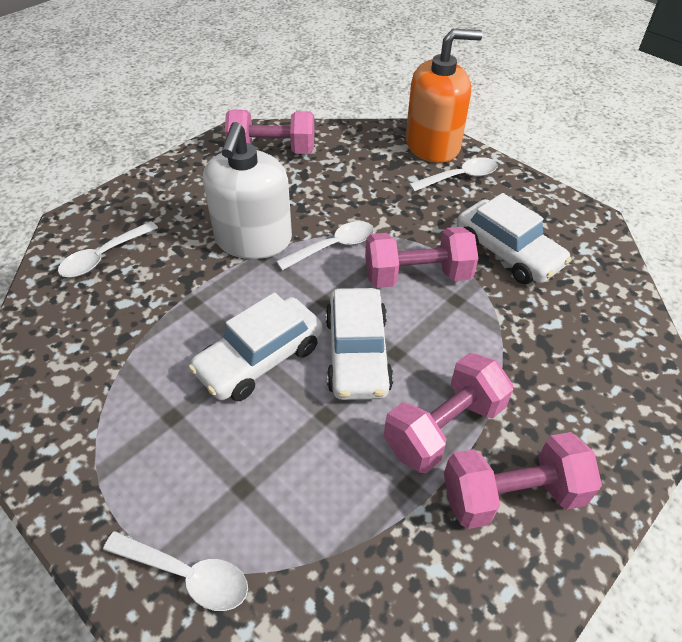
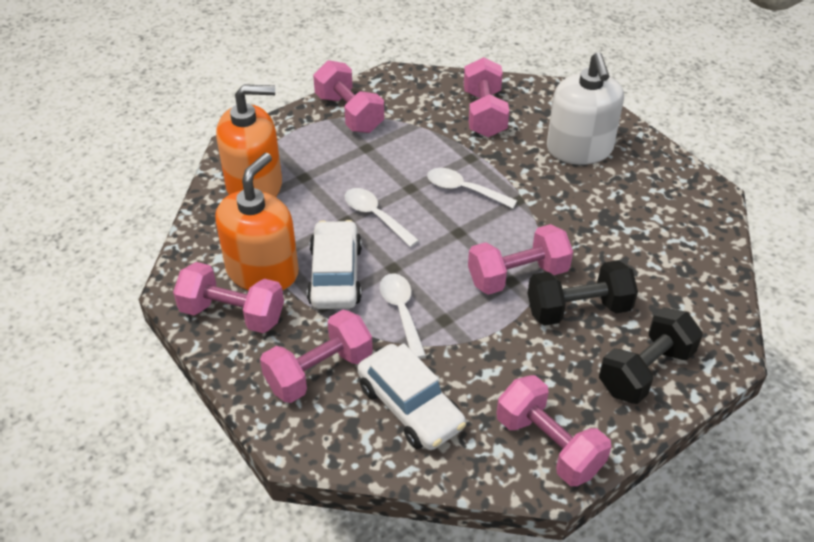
black dumbbell: 0 -> 2
orange soap dispenser: 1 -> 2
pink dumbbell: 4 -> 6
white car: 3 -> 2
white spoon: 4 -> 3

